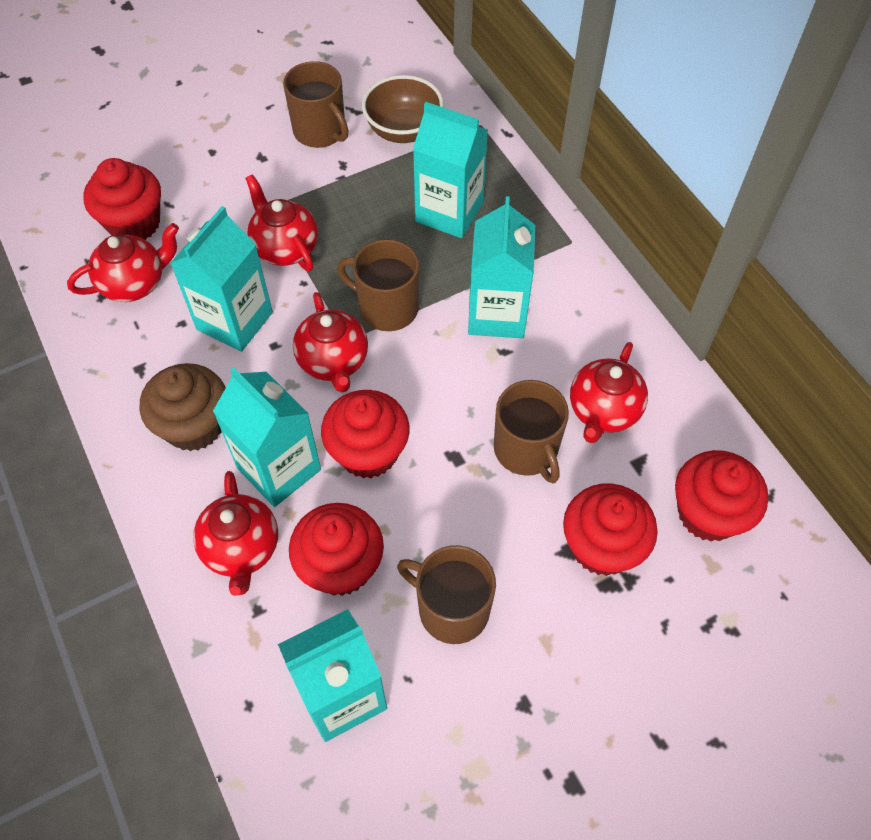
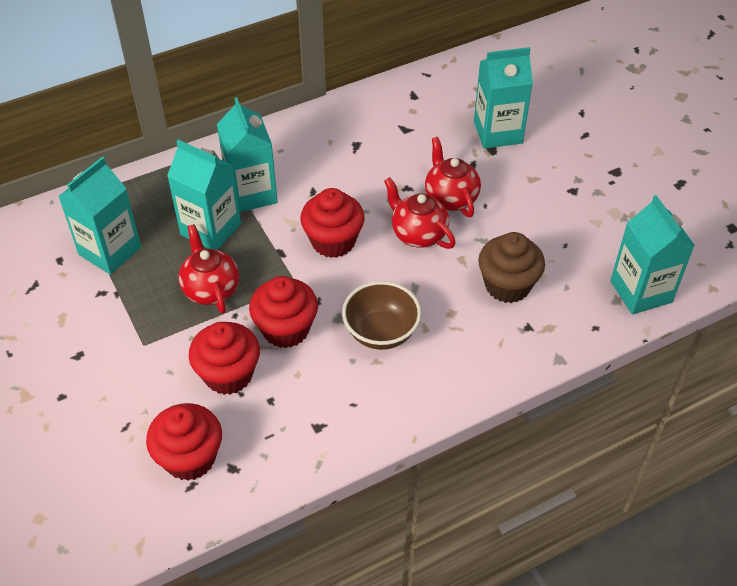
brown mug: 4 -> 0
red cupcake: 5 -> 4
red teapot: 5 -> 3

